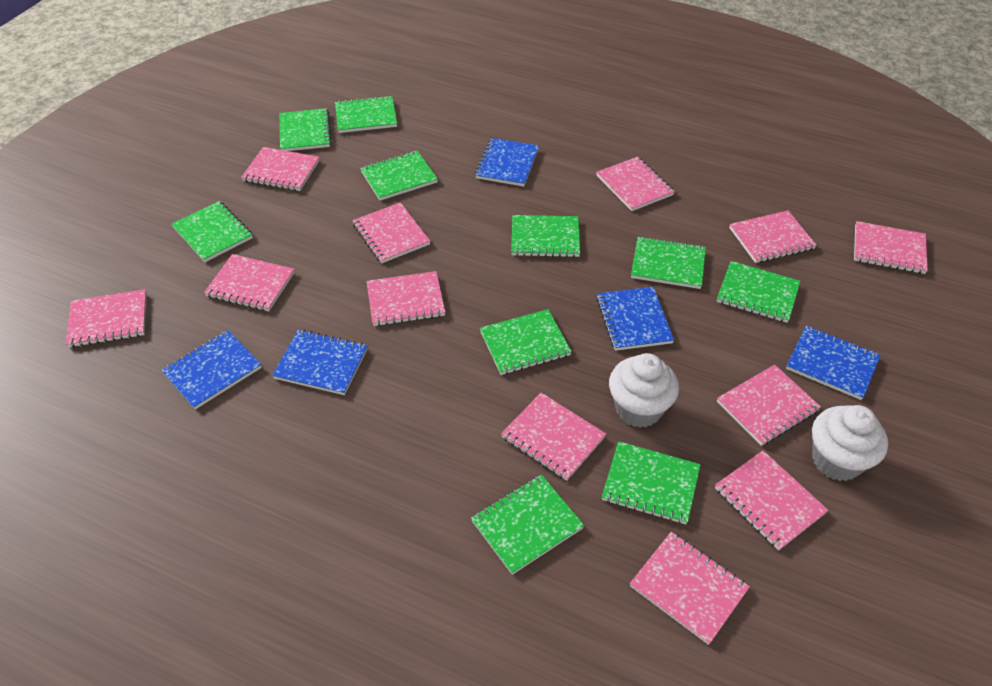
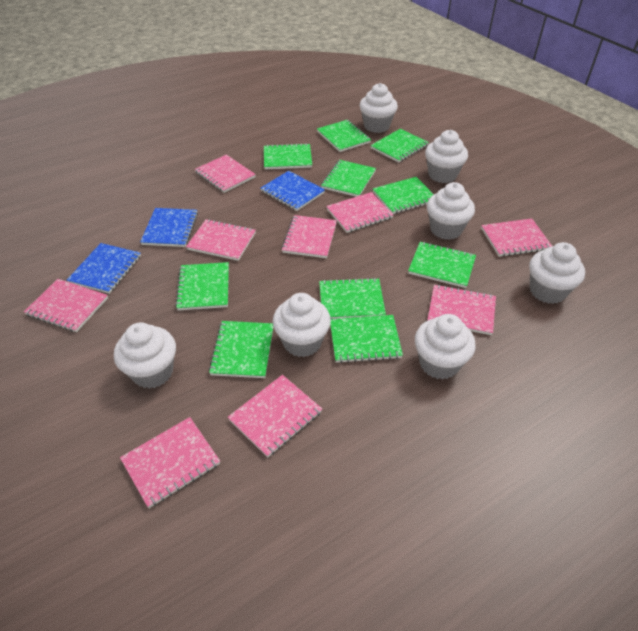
blue notebook: 5 -> 3
pink notebook: 12 -> 9
white cupcake: 2 -> 7

